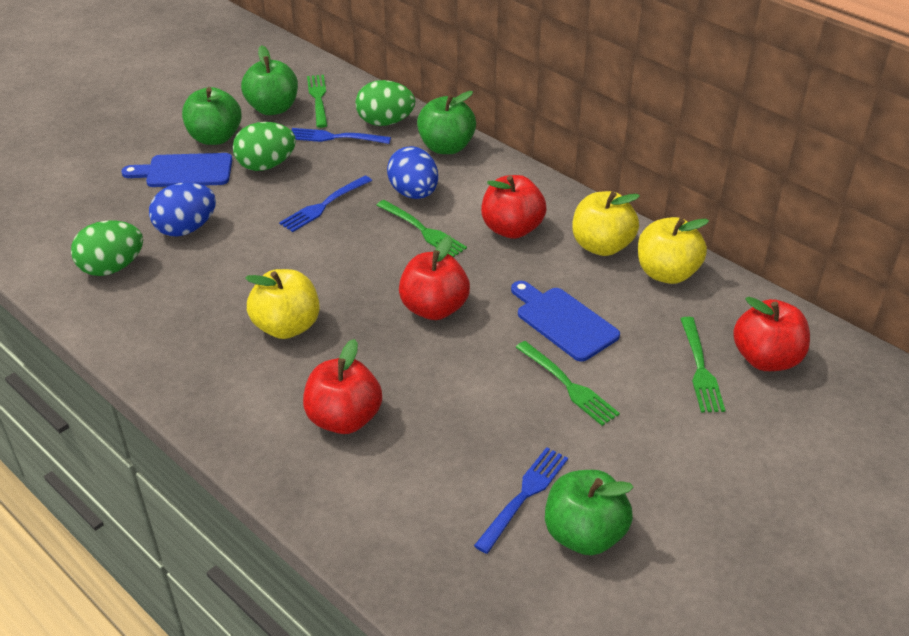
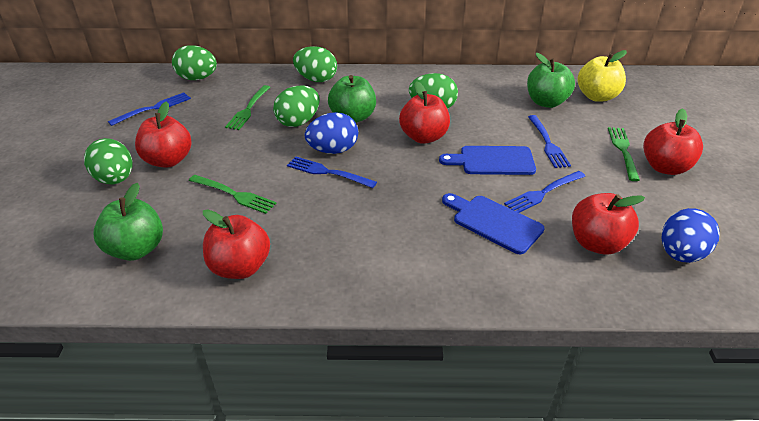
blue fork: 3 -> 4
green apple: 4 -> 3
green egg: 3 -> 5
green fork: 4 -> 3
red apple: 4 -> 5
yellow apple: 3 -> 1

